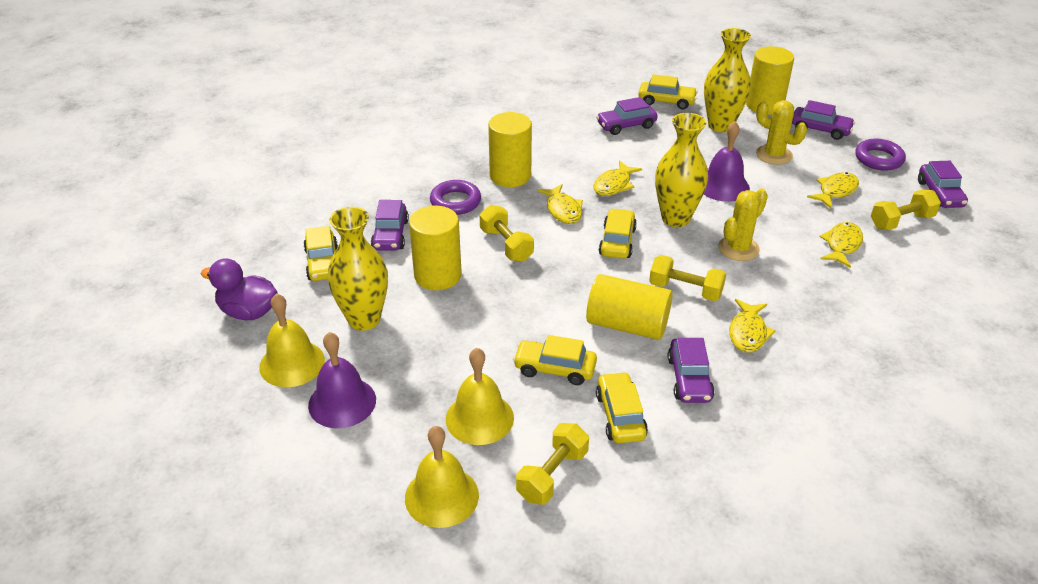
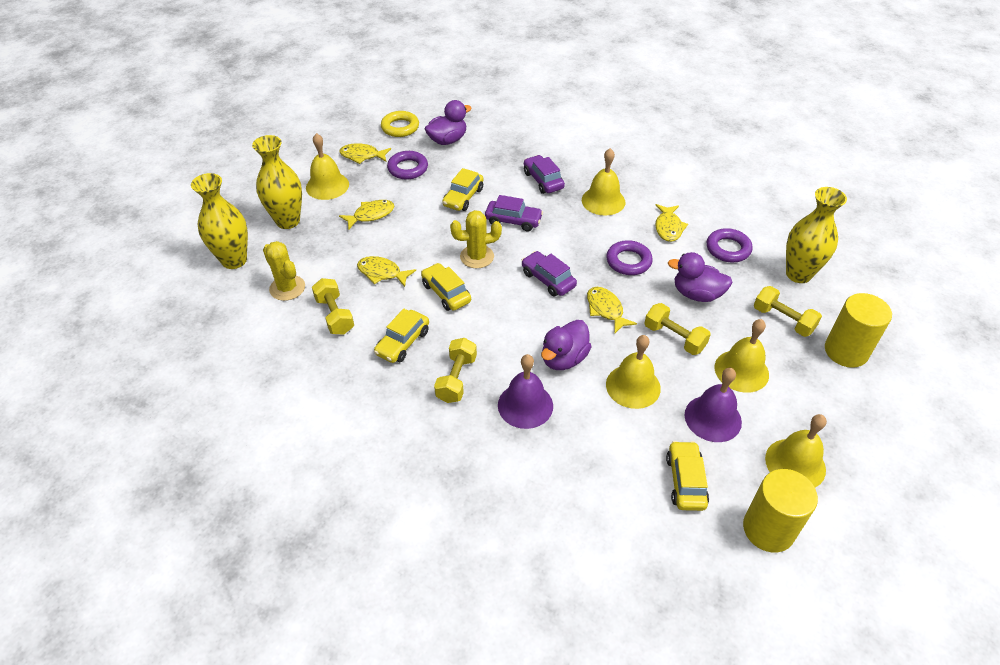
purple car: 5 -> 3
purple duck: 1 -> 3
purple ring: 2 -> 3
yellow bell: 3 -> 5
yellow car: 5 -> 4
yellow cylinder: 4 -> 2
yellow ring: 0 -> 1

